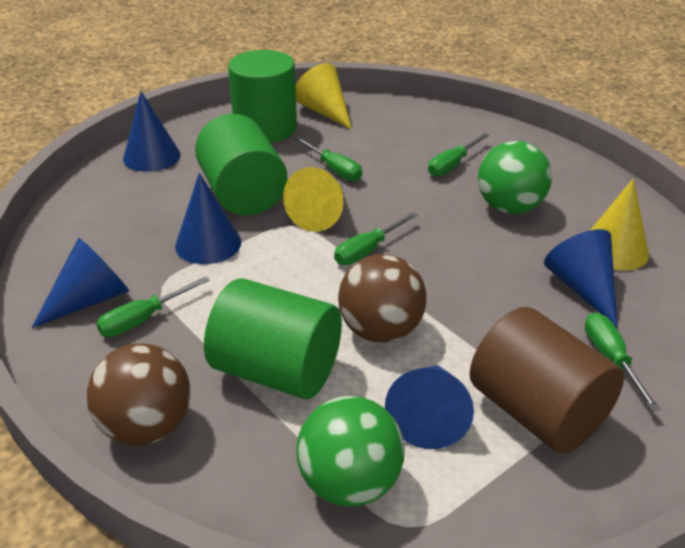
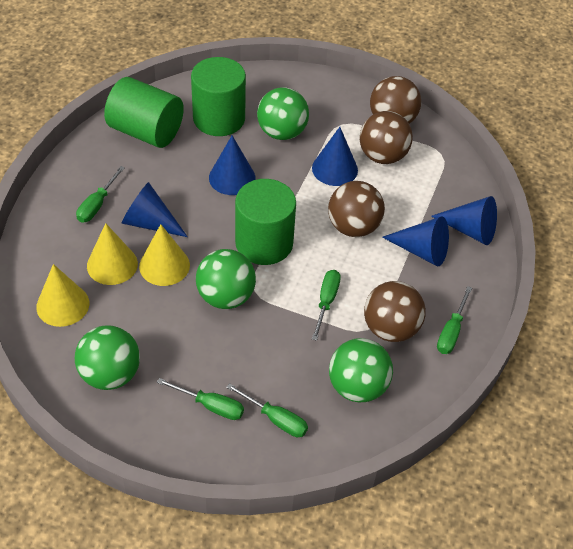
brown ball: 2 -> 4
brown cylinder: 1 -> 0
green ball: 2 -> 4

